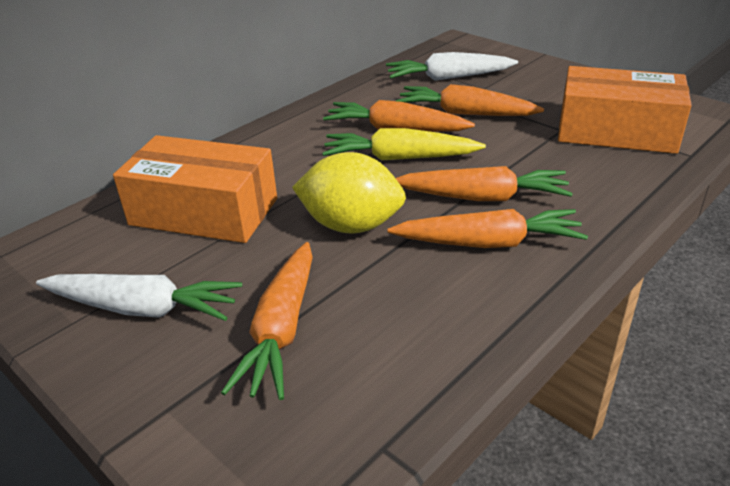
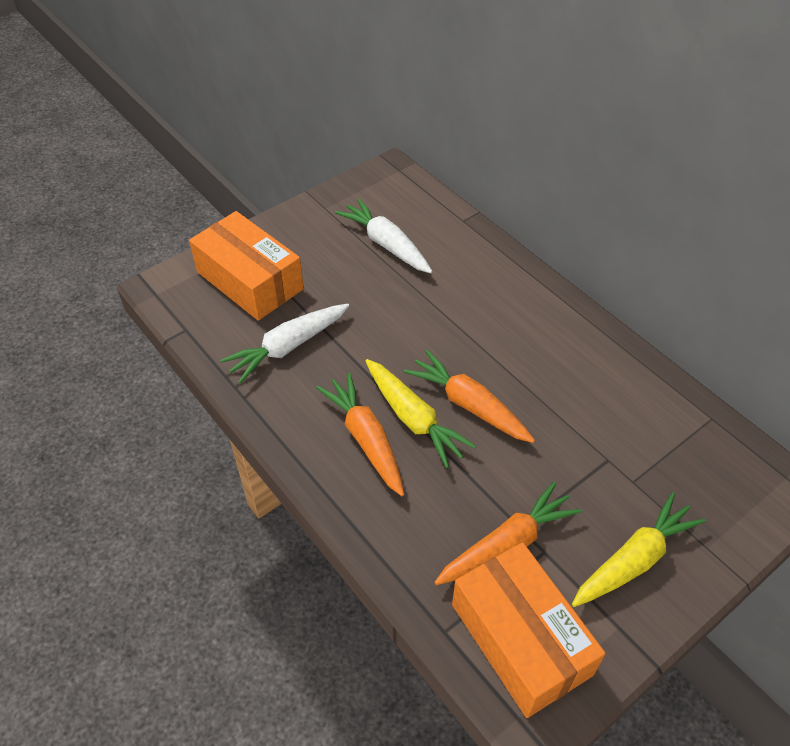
orange carrot: 5 -> 3
yellow carrot: 1 -> 2
yellow lemon: 1 -> 0

